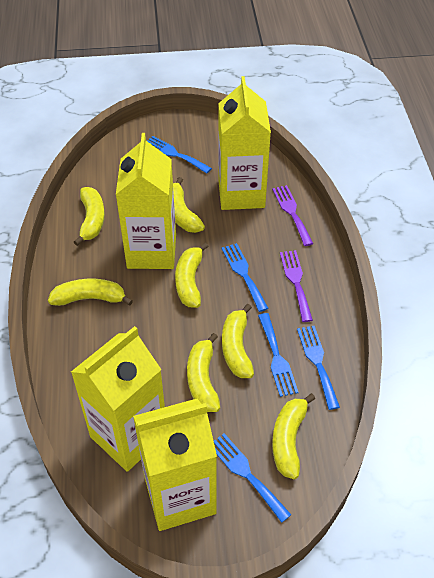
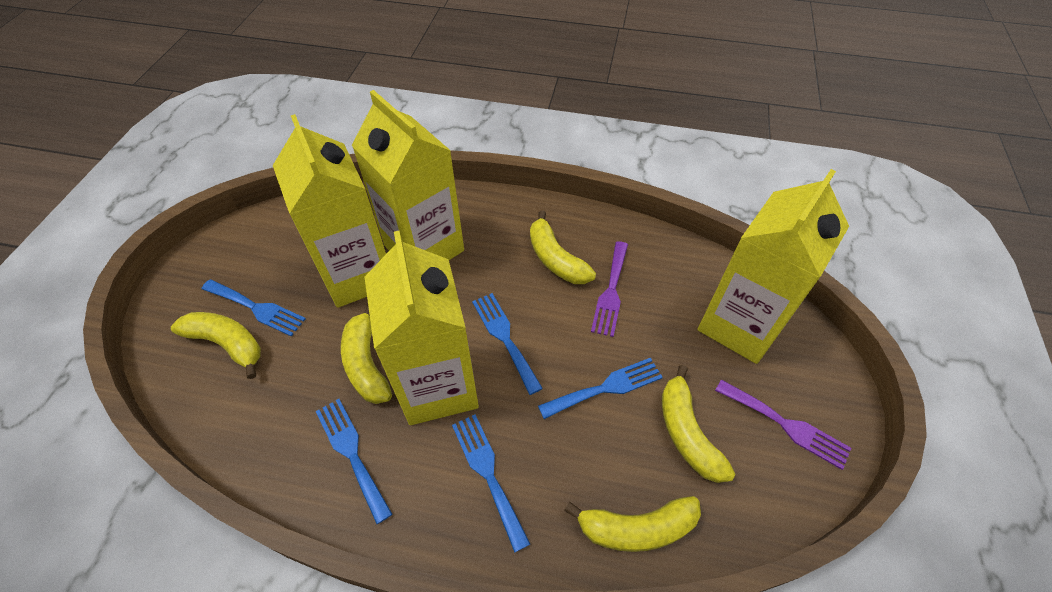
yellow banana: 7 -> 5

